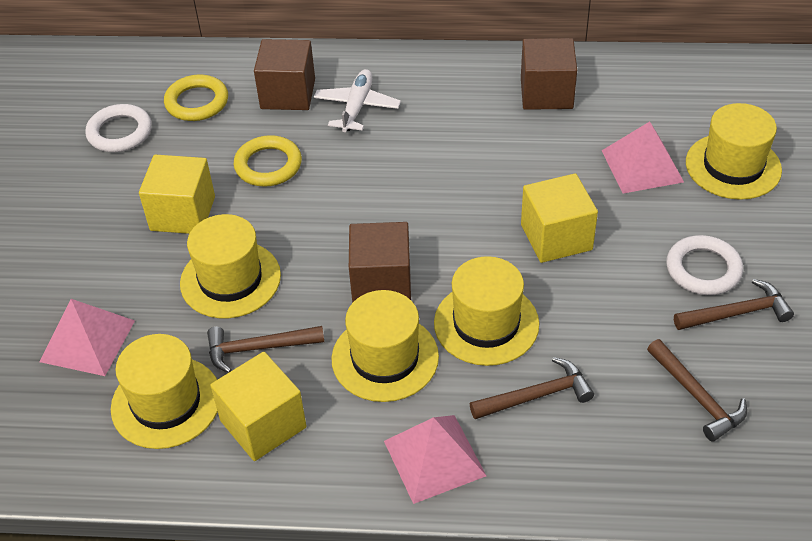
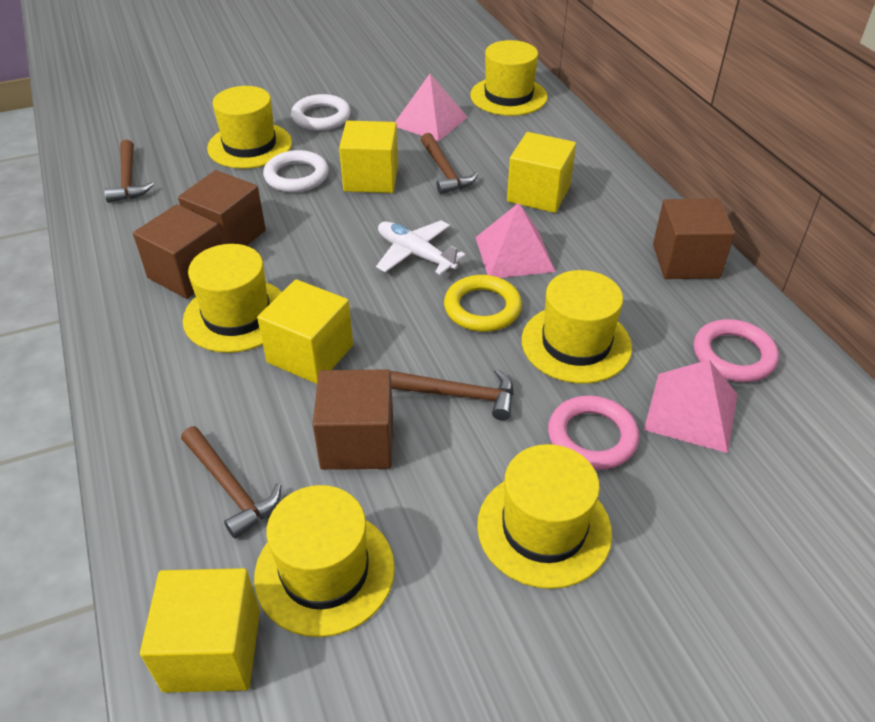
brown cube: 3 -> 4
pink ring: 0 -> 2
yellow cube: 3 -> 4
yellow hat: 5 -> 6
yellow ring: 2 -> 1

